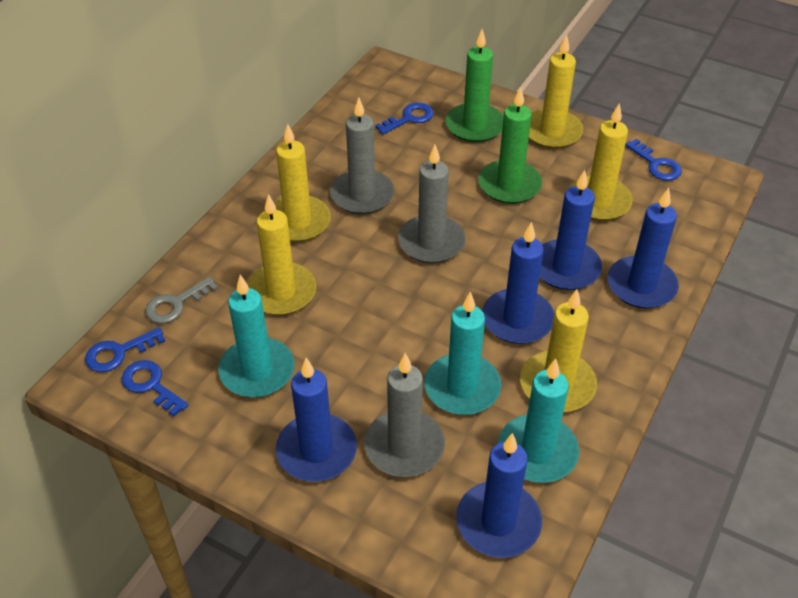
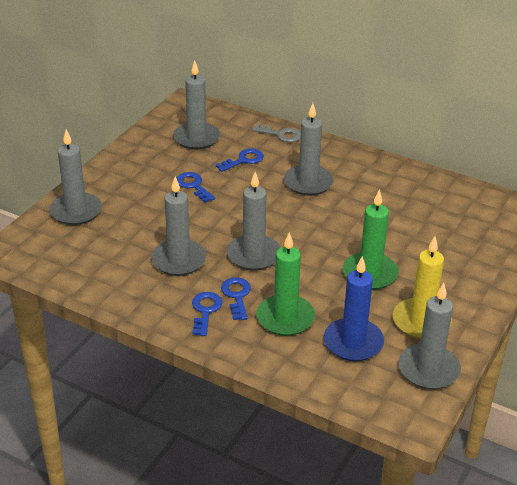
blue candle: 5 -> 1
grey candle: 3 -> 6
turquoise candle: 3 -> 0
yellow candle: 5 -> 1

